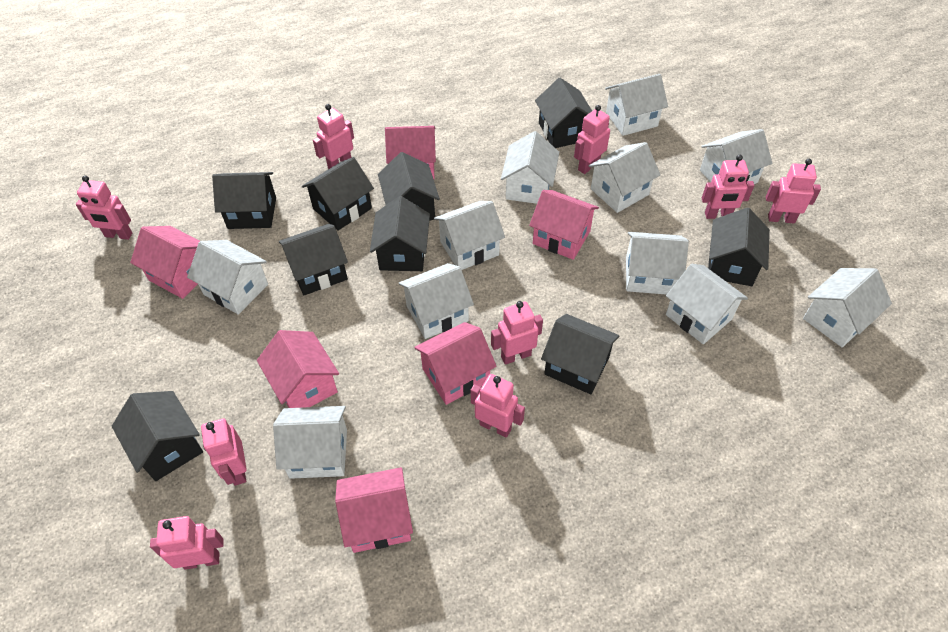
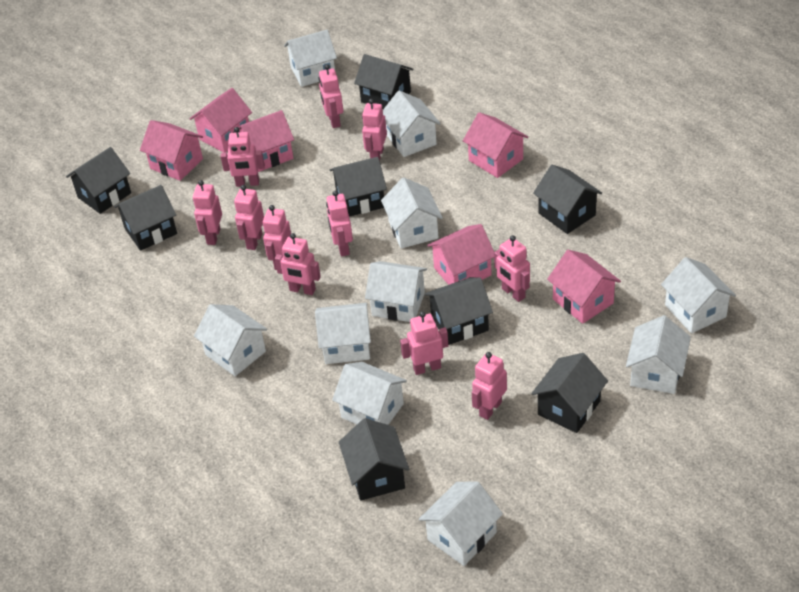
black house: 9 -> 8
pink robot: 9 -> 11
white house: 11 -> 10

